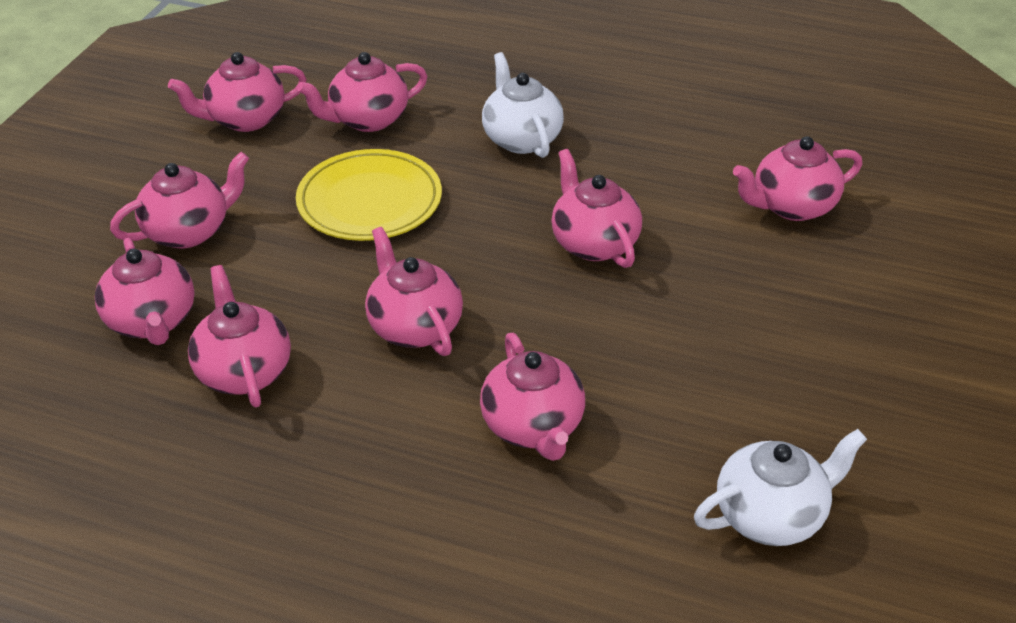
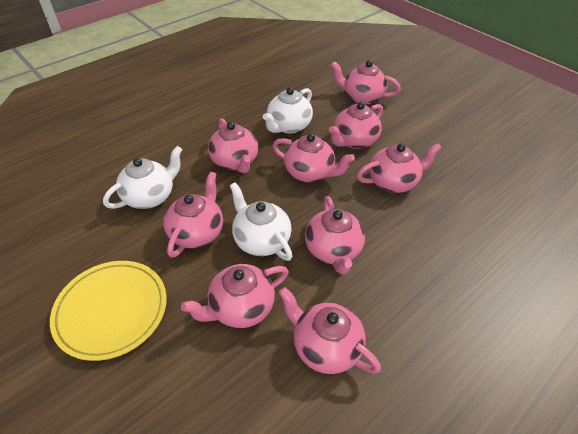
white teapot: 2 -> 3

